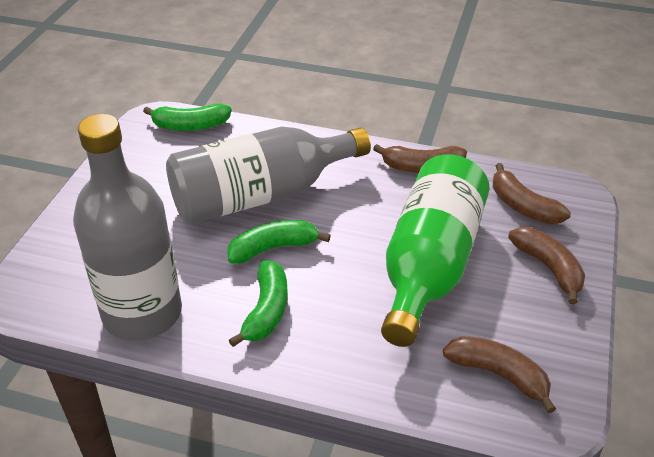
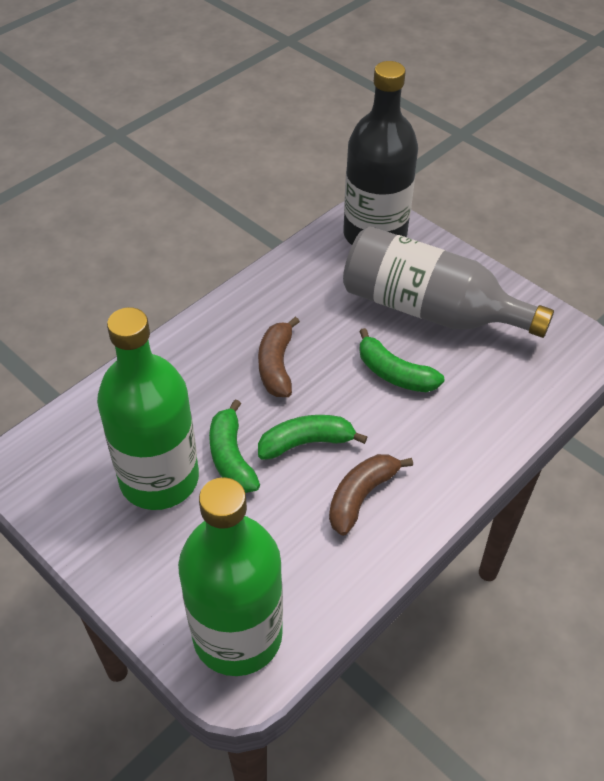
black bottle: 0 -> 1
brown banana: 4 -> 2
green bottle: 1 -> 2
grey bottle: 2 -> 1

